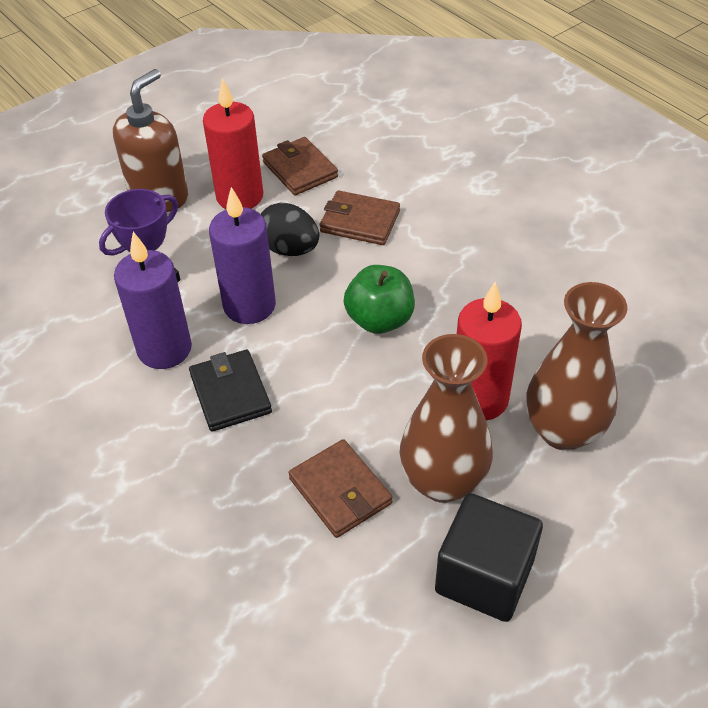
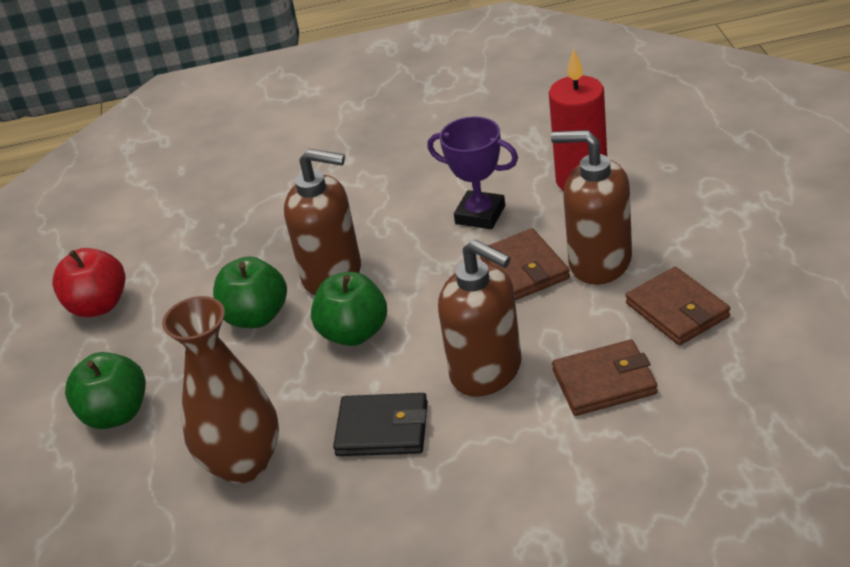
black cube: 1 -> 0
black egg: 1 -> 0
brown soap dispenser: 1 -> 3
brown vase: 2 -> 1
green apple: 1 -> 3
purple candle: 2 -> 0
red apple: 0 -> 1
red candle: 2 -> 1

